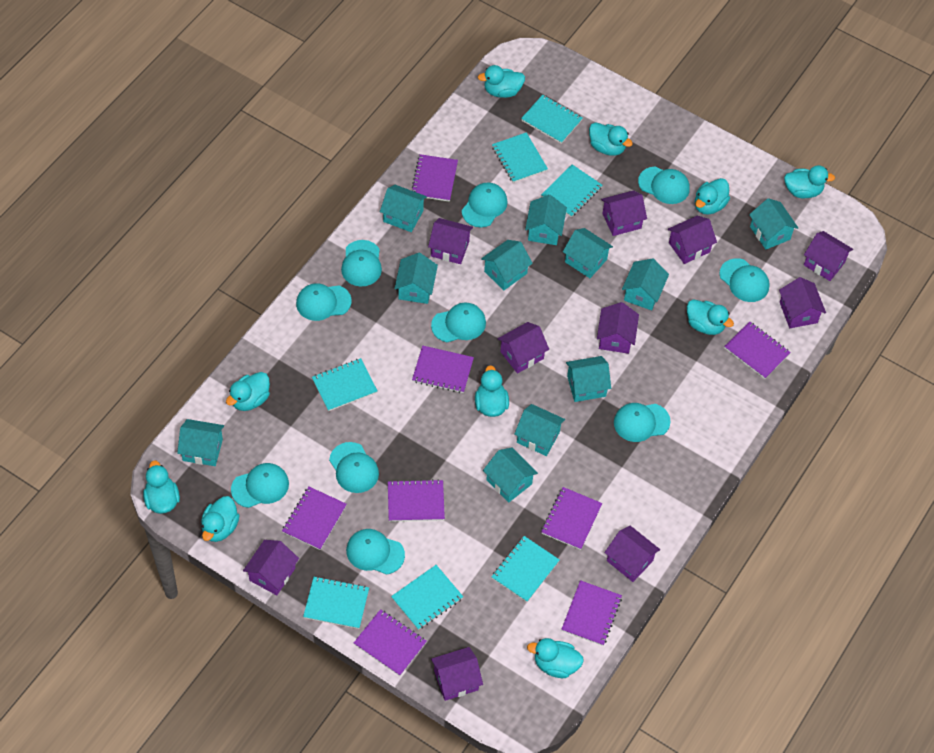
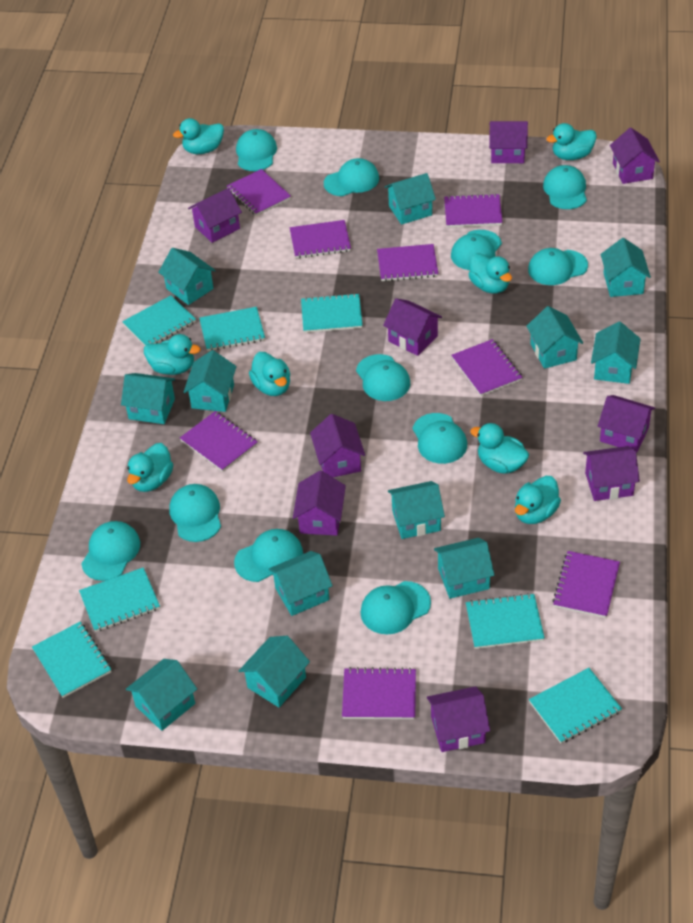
purple house: 10 -> 9
turquoise cap: 10 -> 11
turquoise duck: 10 -> 8
turquoise house: 11 -> 12

